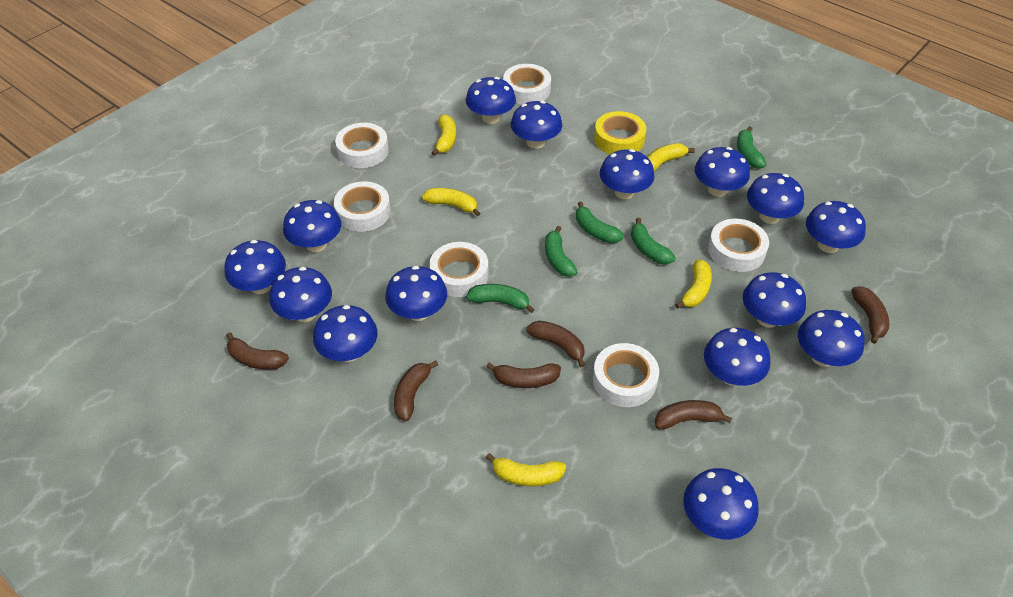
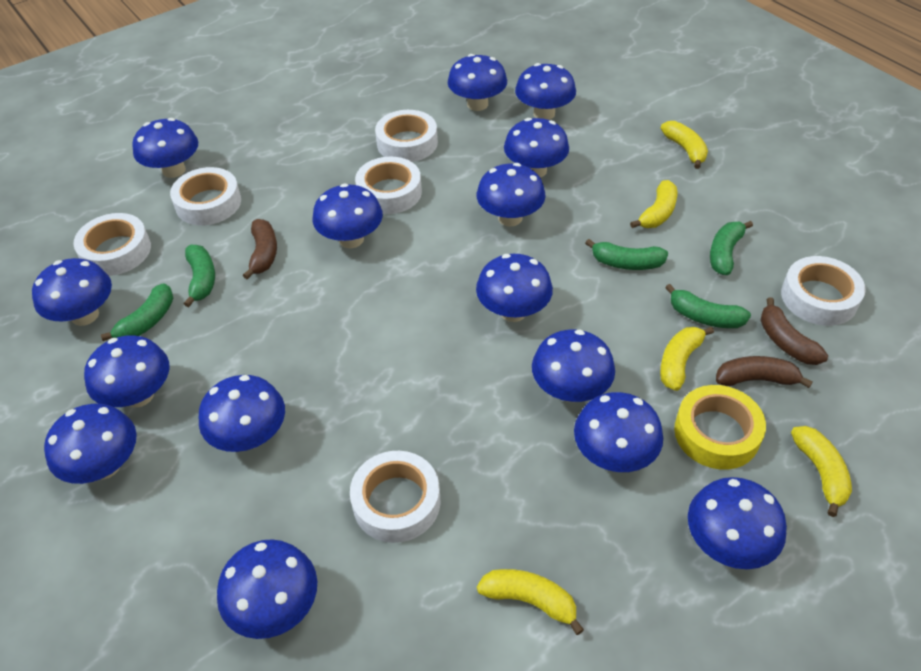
brown banana: 6 -> 3

